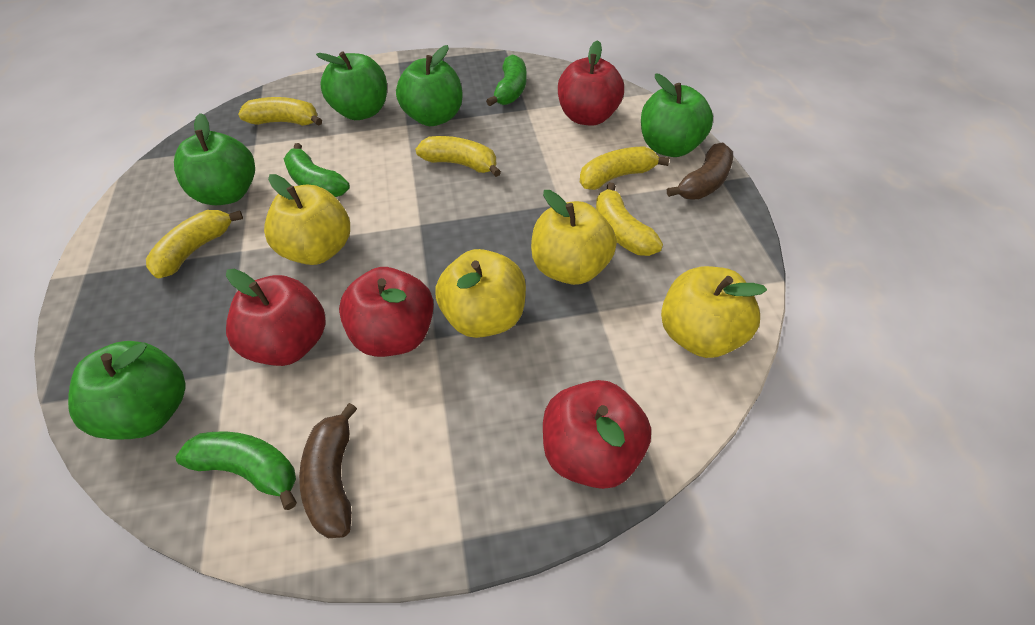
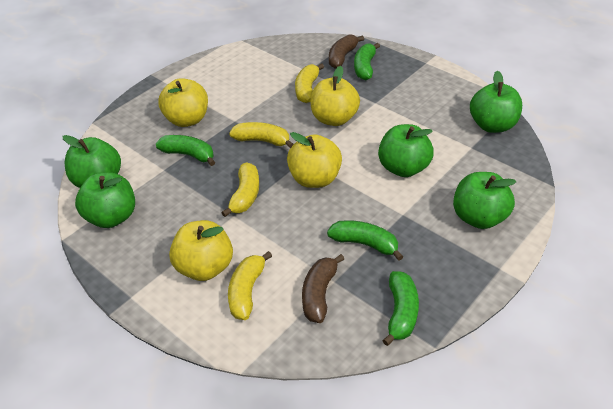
green banana: 3 -> 4
red apple: 4 -> 0
yellow banana: 5 -> 4

